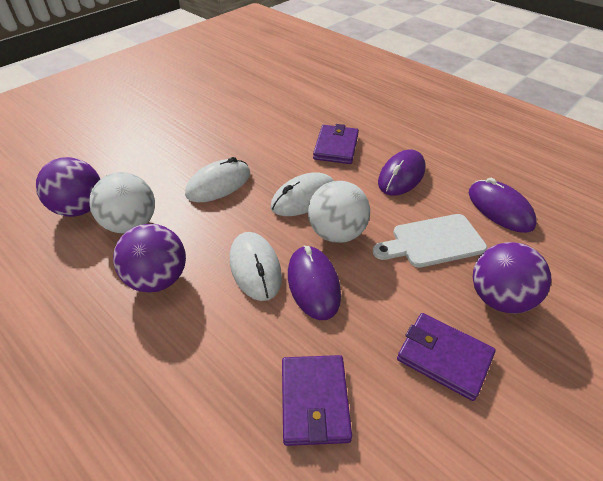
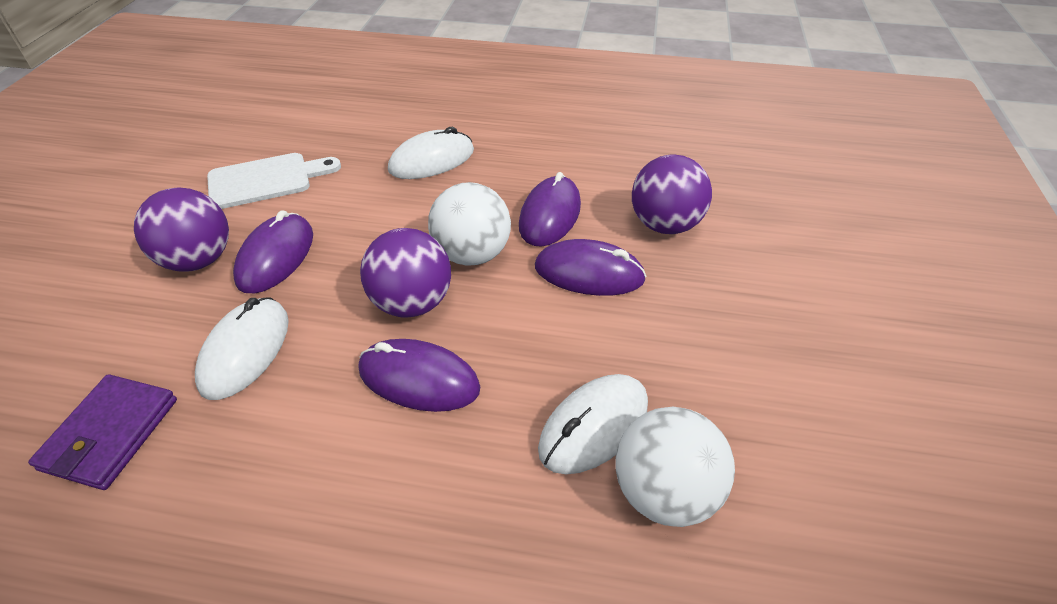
purple mouse: 3 -> 4
purple wallet: 3 -> 1

